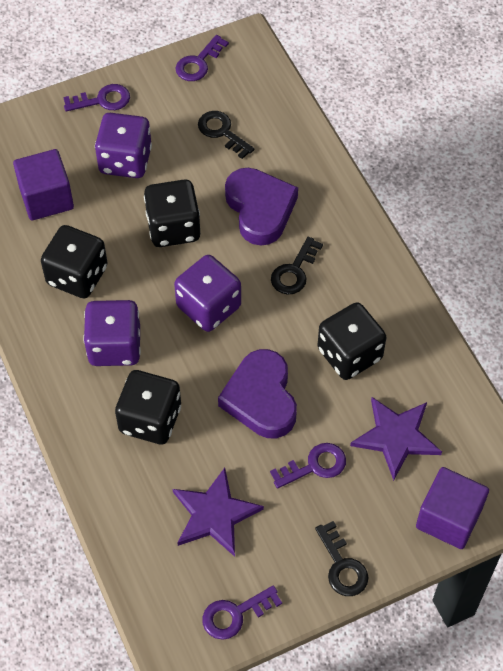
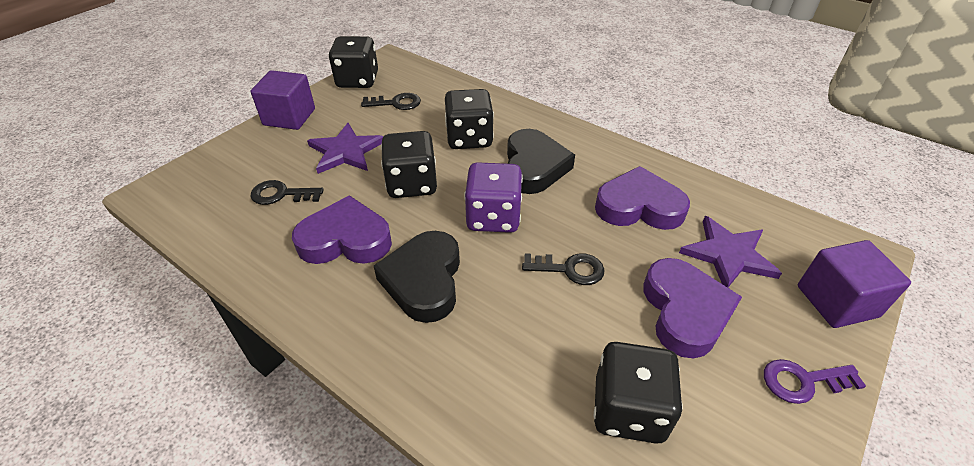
black heart: 0 -> 2
purple dice: 3 -> 1
purple heart: 2 -> 3
purple key: 4 -> 1

